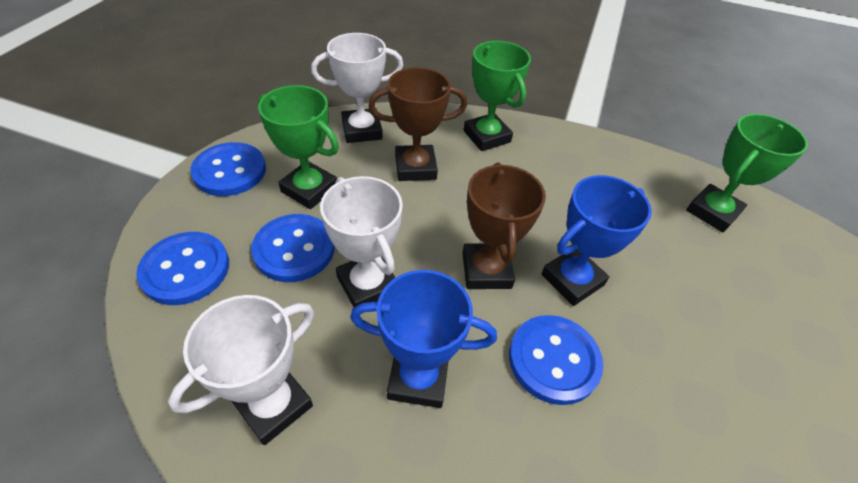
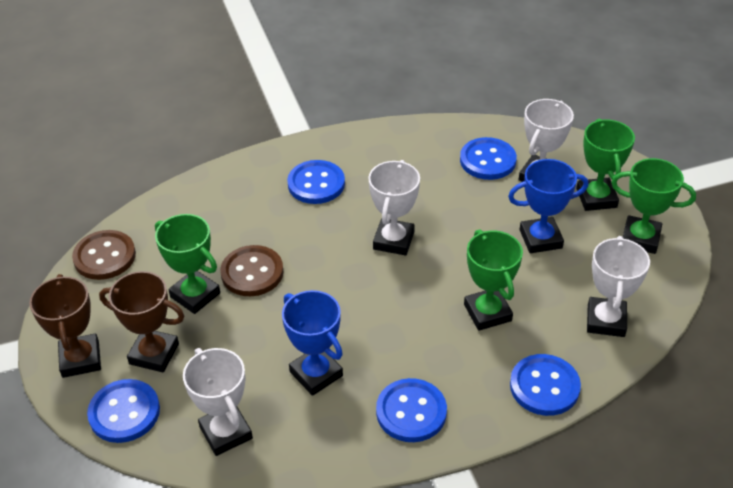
blue button: 4 -> 5
brown button: 0 -> 2
green trophy: 3 -> 4
white trophy: 3 -> 4

